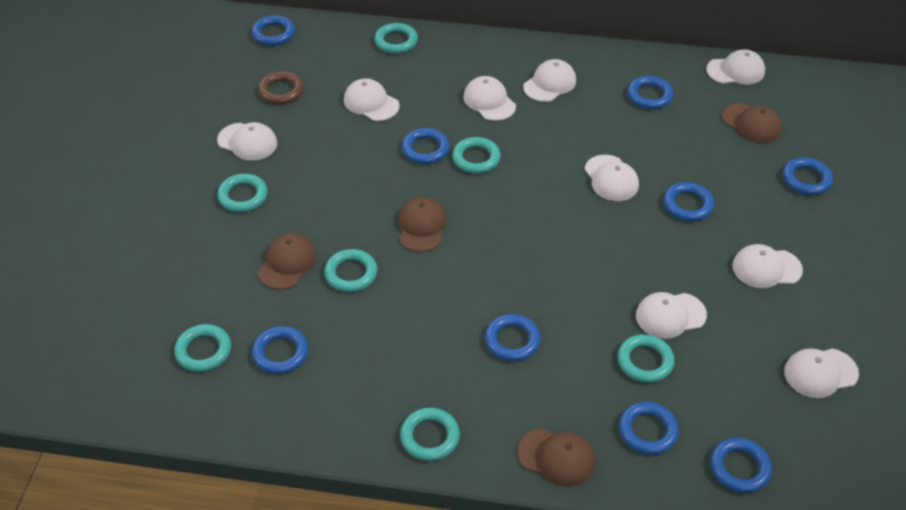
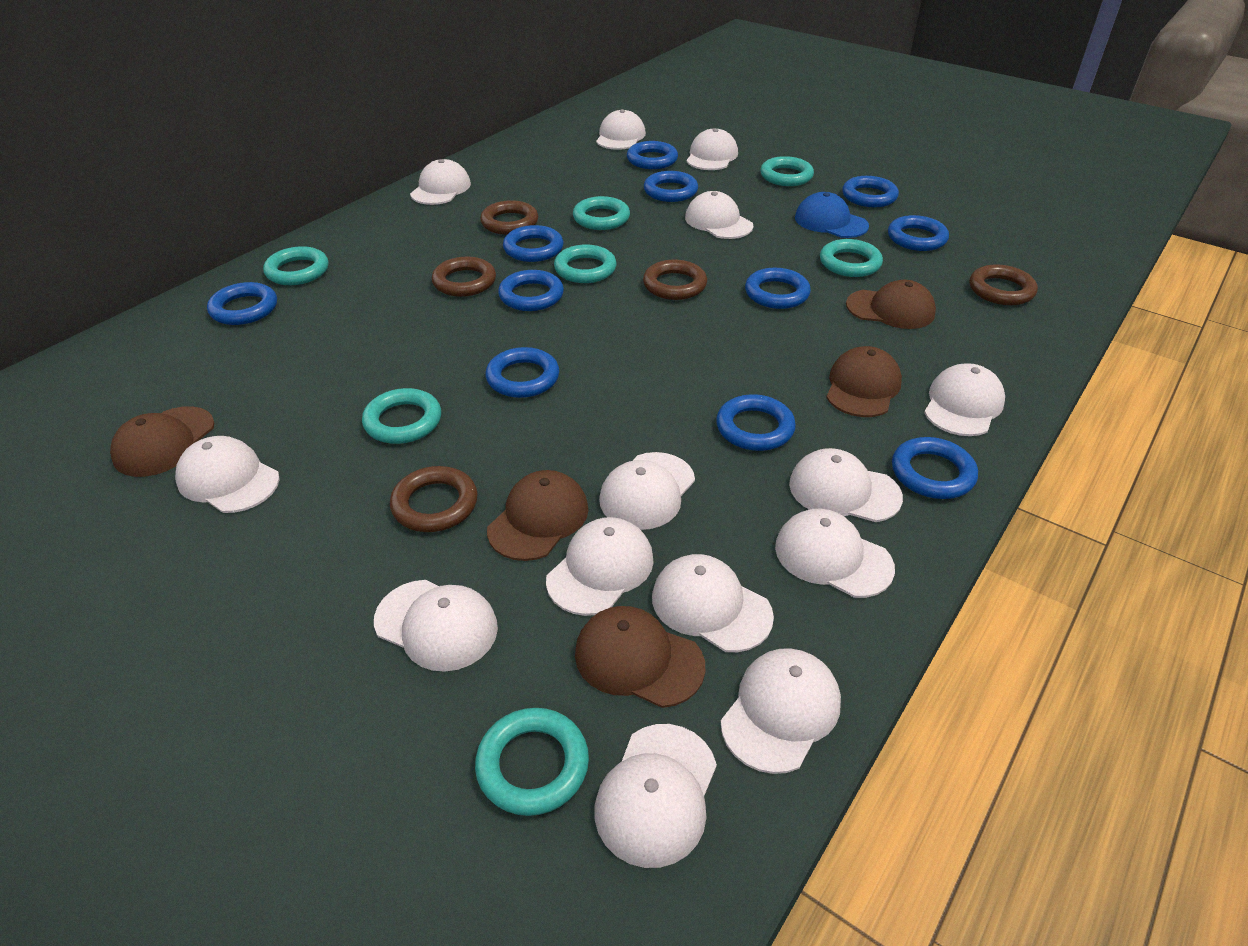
blue cap: 0 -> 1
blue ring: 9 -> 11
brown cap: 4 -> 5
brown ring: 1 -> 5
white cap: 9 -> 14

